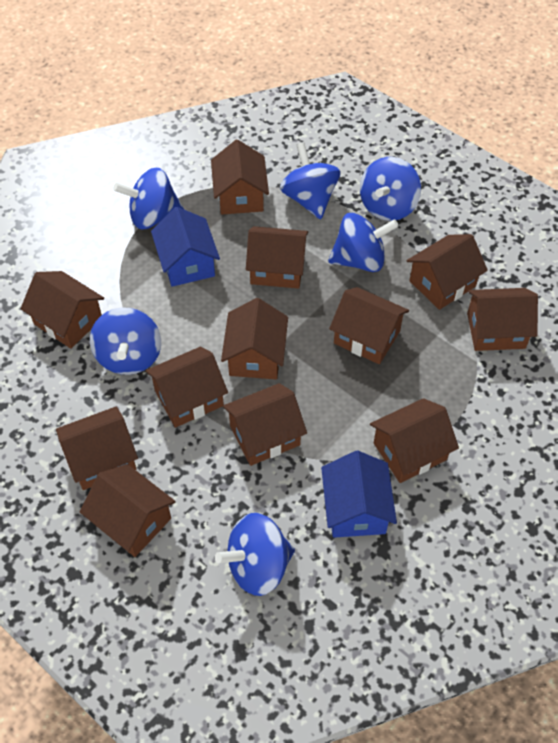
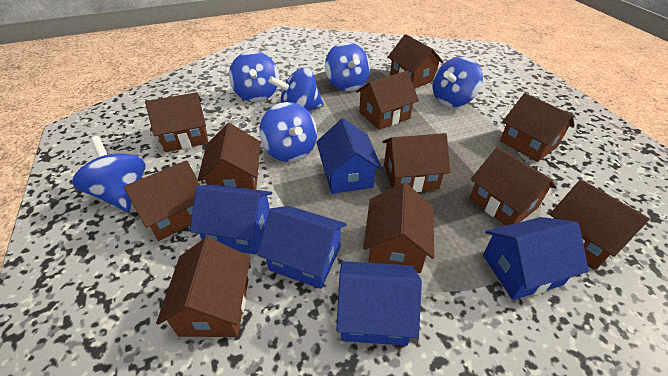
blue house: 2 -> 5
brown house: 12 -> 11

